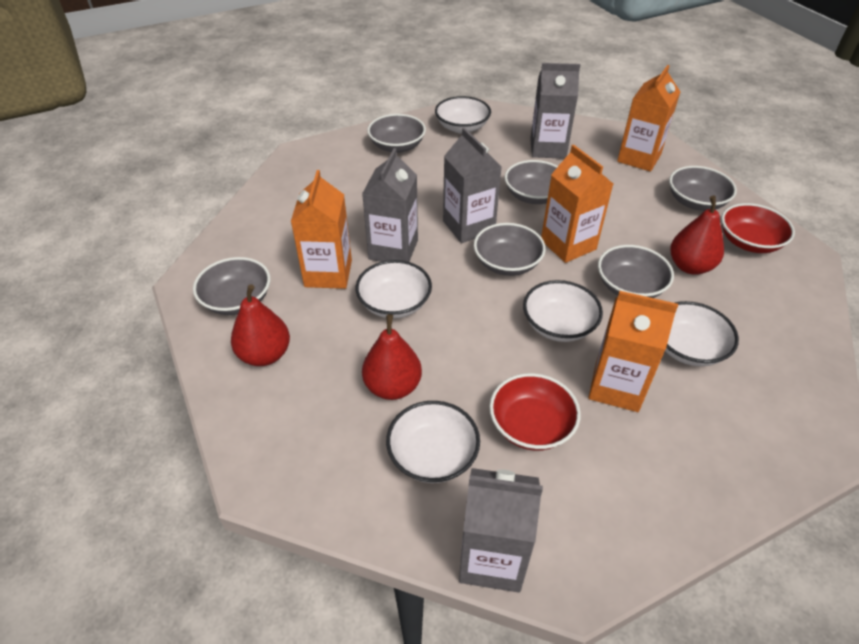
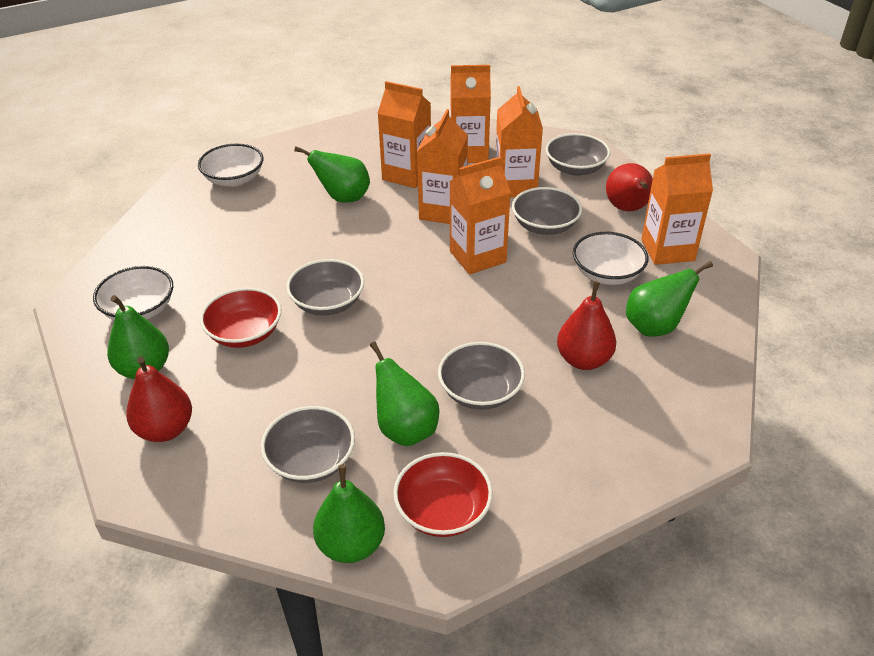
green pear: 0 -> 5
grey bowl: 6 -> 5
grey carton: 4 -> 0
orange carton: 4 -> 6
white bowl: 5 -> 3

